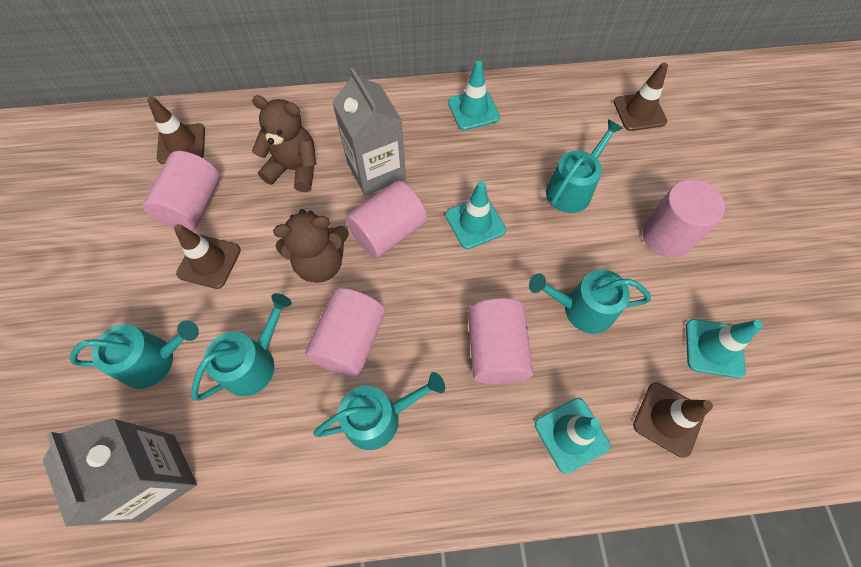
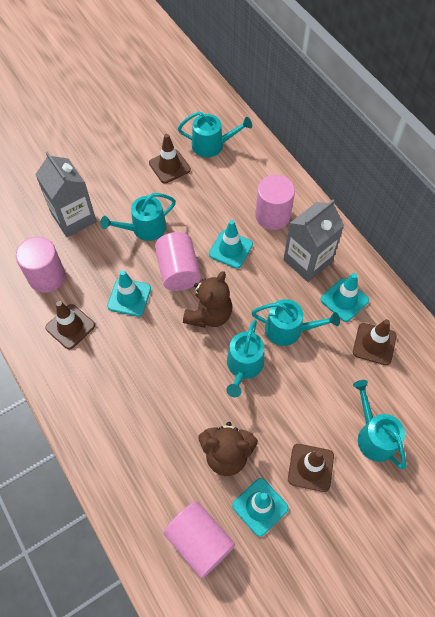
pink cylinder: 5 -> 4

